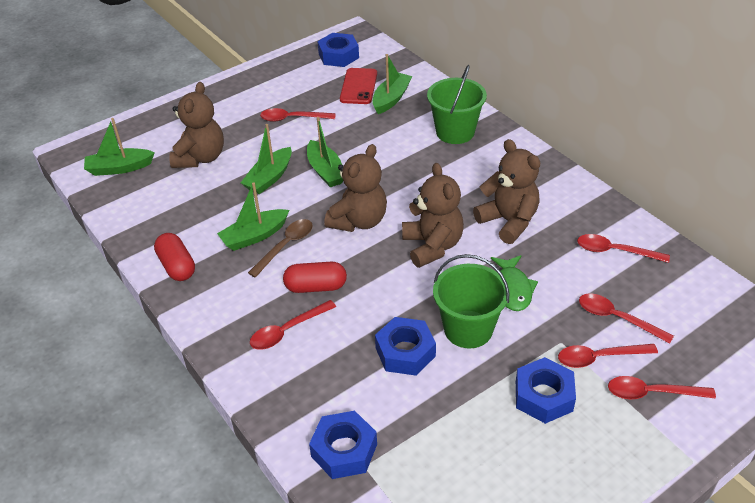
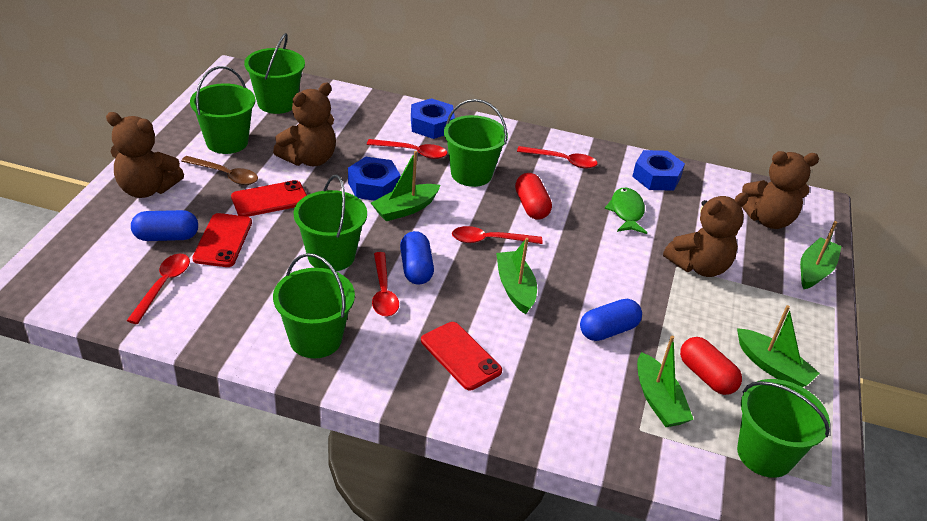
blue capsule: 0 -> 3
blue nut: 4 -> 3
green bucket: 2 -> 6
red phone: 1 -> 3
red spoon: 6 -> 5

